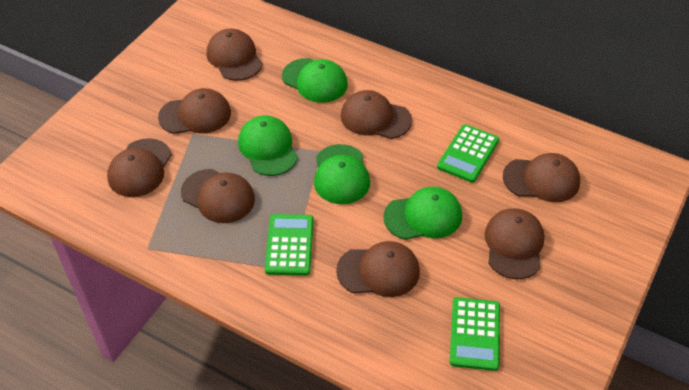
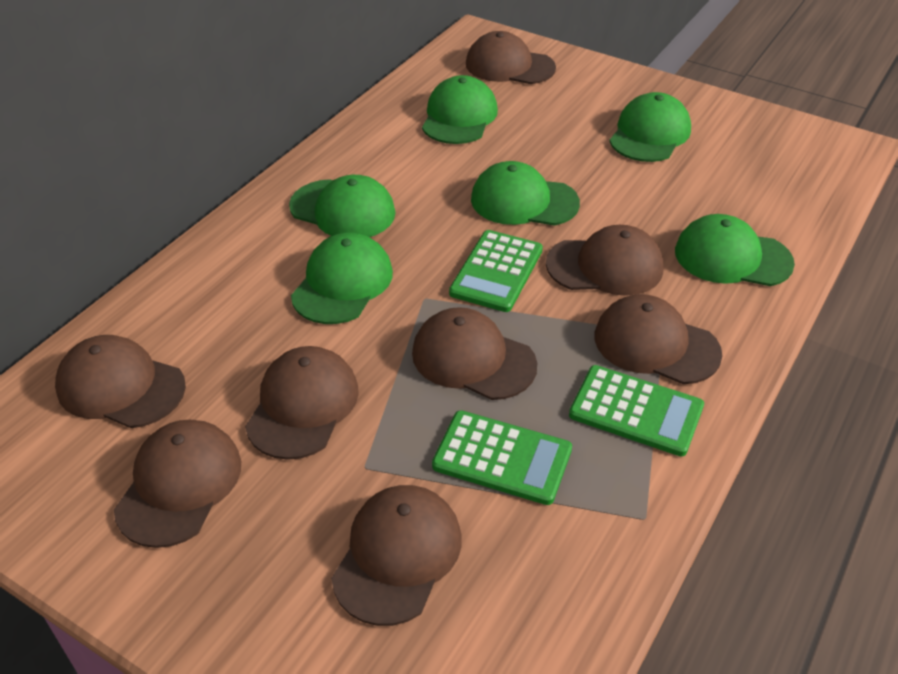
green cap: 4 -> 6

